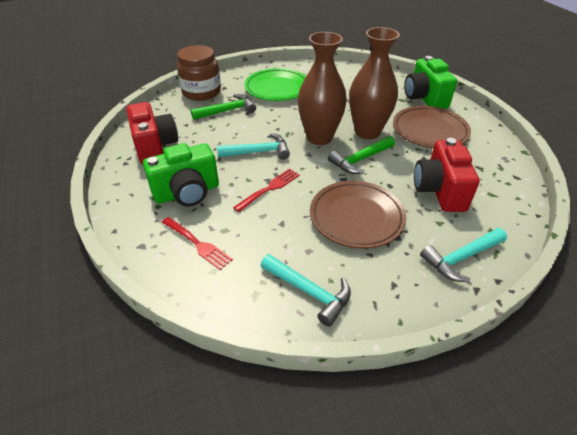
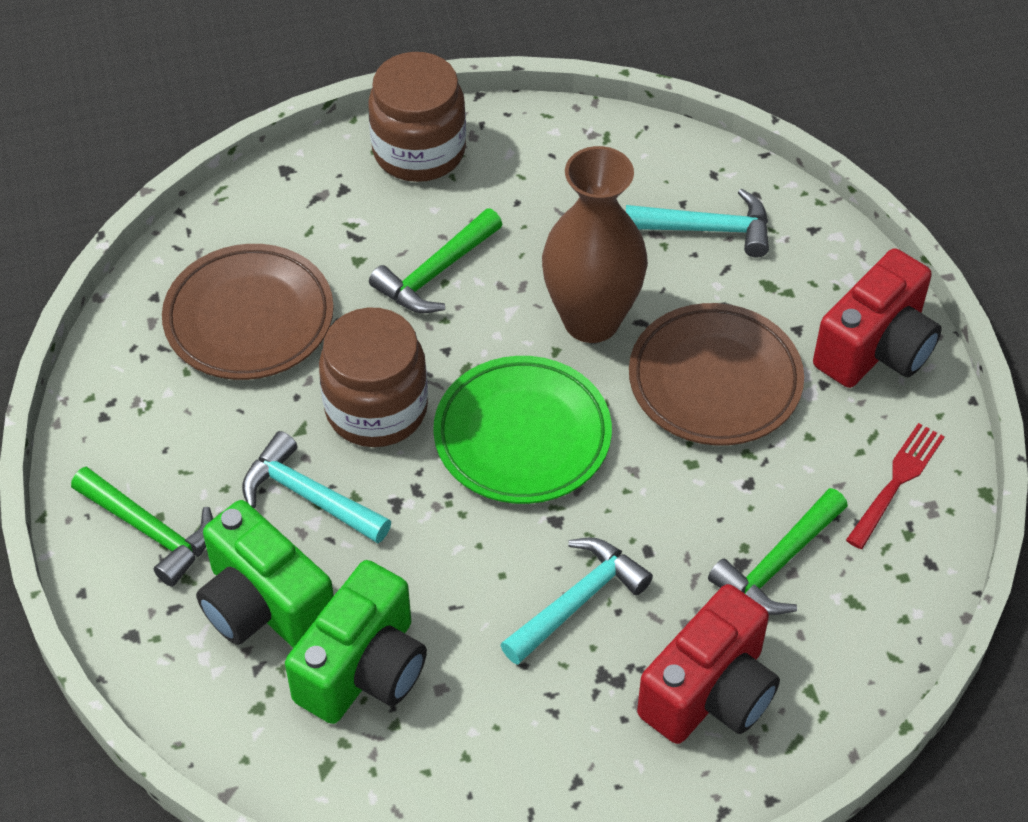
brown jar: 1 -> 2
brown vase: 2 -> 1
green hammer: 2 -> 3
red fork: 2 -> 1

